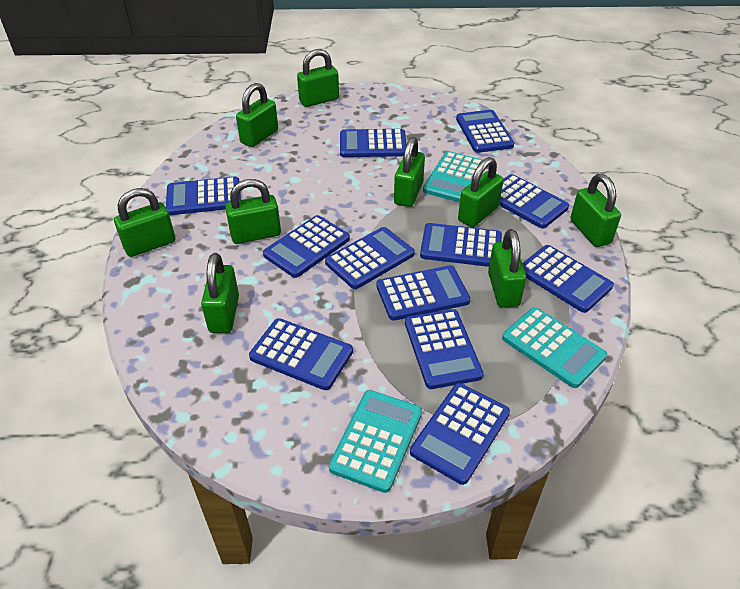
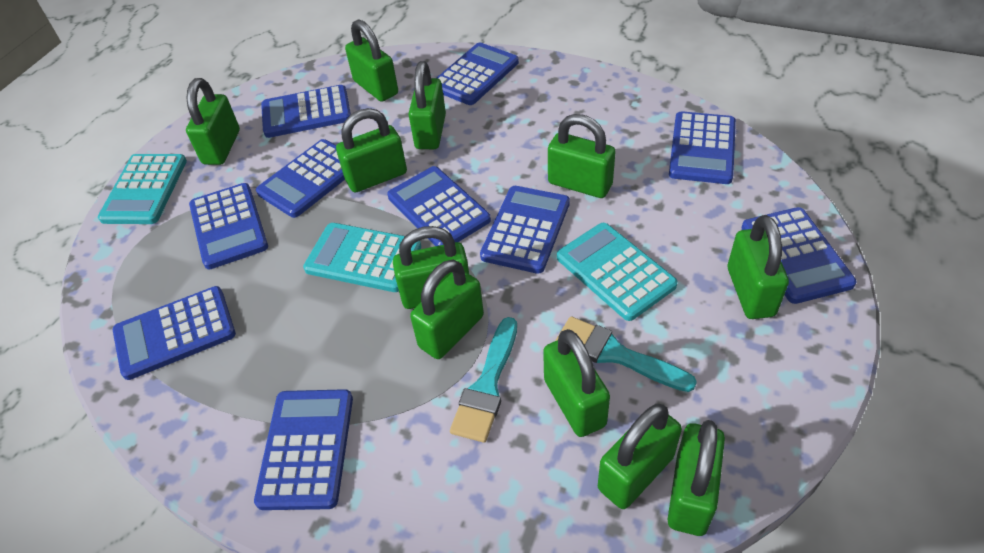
blue calculator: 12 -> 10
green padlock: 9 -> 11
turquoise brush: 0 -> 2

